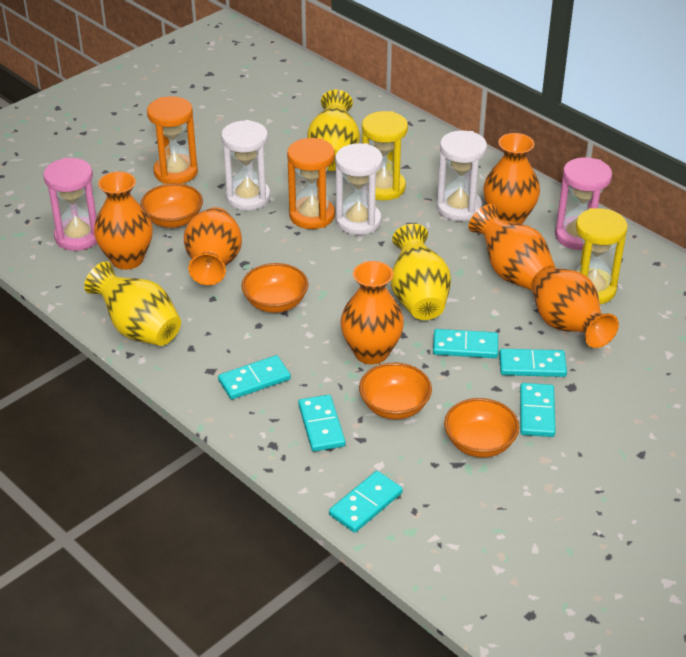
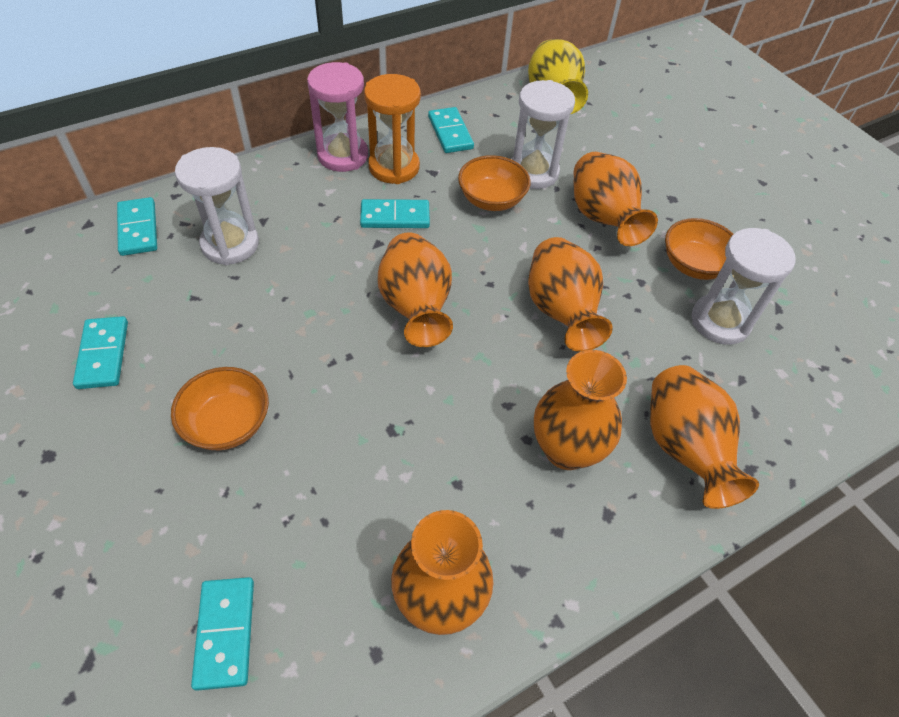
orange bowl: 4 -> 3
orange hourglass: 2 -> 1
pink hourglass: 2 -> 1
turquoise domino: 6 -> 5
yellow hourglass: 2 -> 0
yellow vase: 3 -> 1

